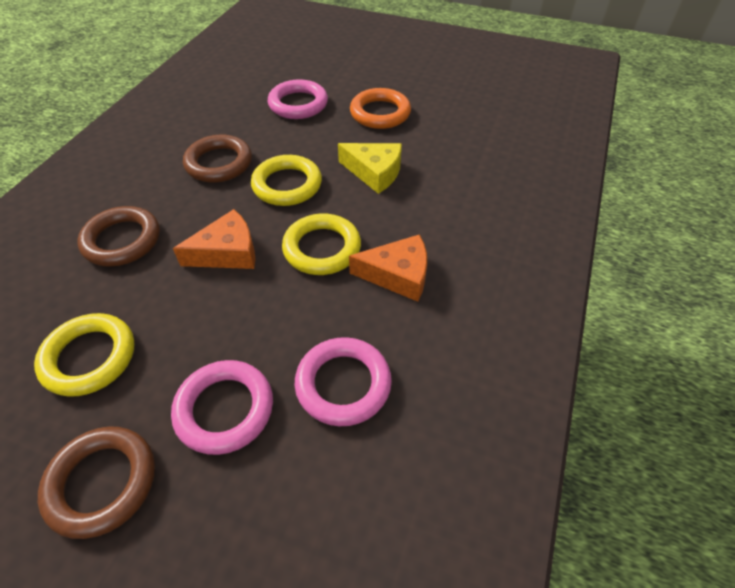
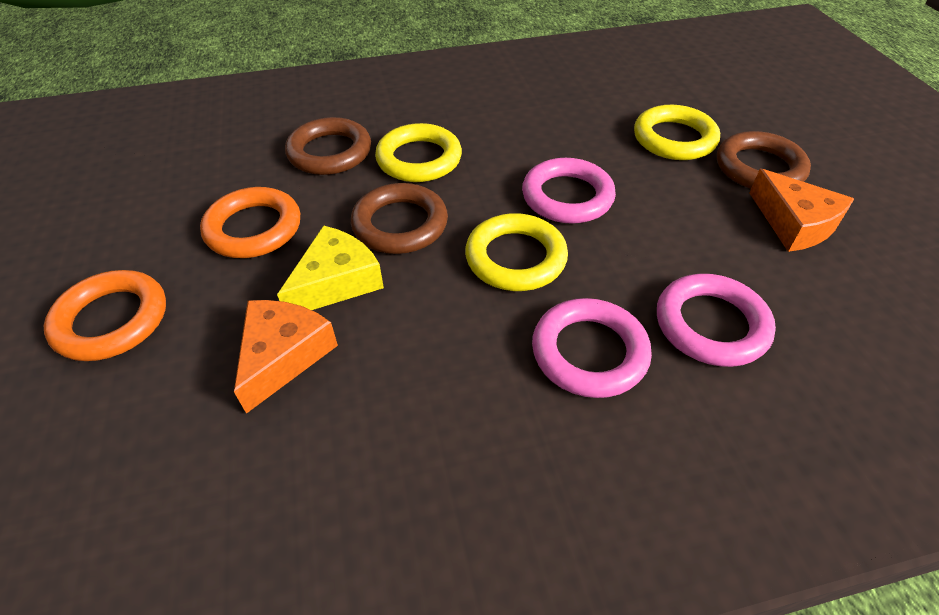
orange ring: 1 -> 2

